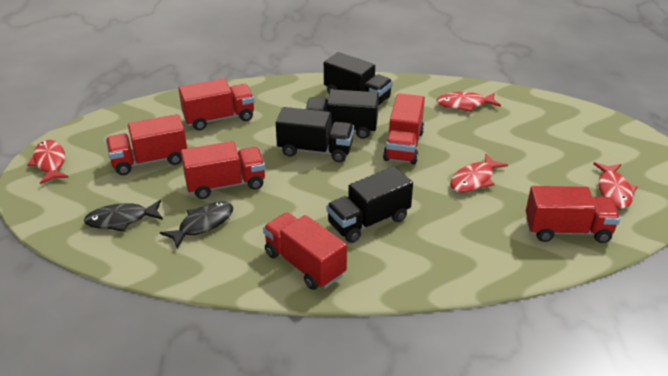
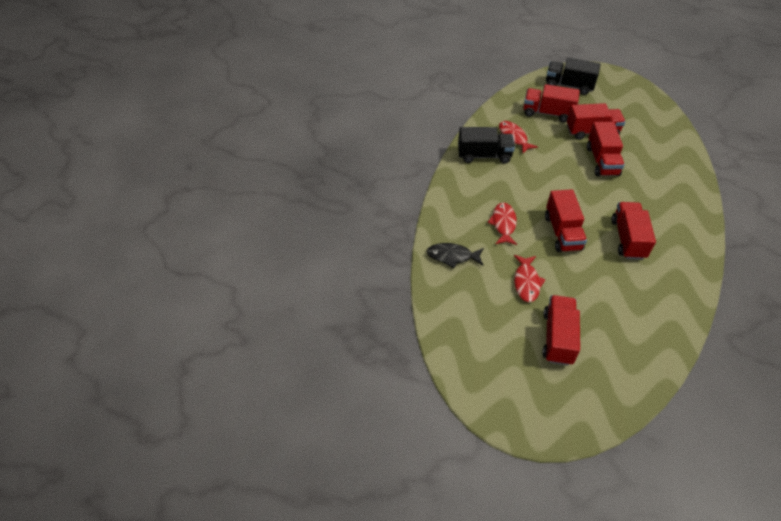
black fish: 2 -> 1
black truck: 4 -> 2
red fish: 4 -> 3

